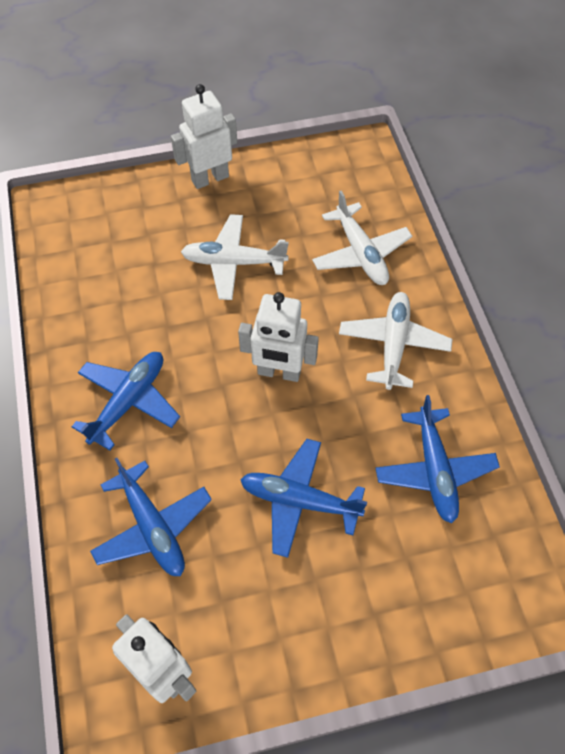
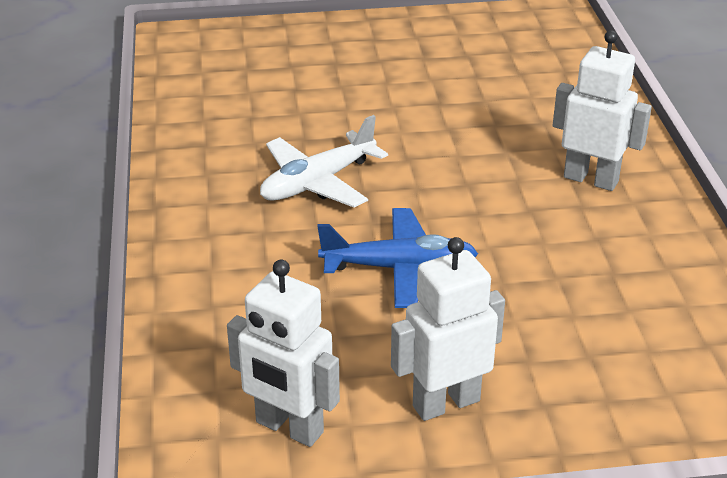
blue plane: 4 -> 1
white plane: 3 -> 1

